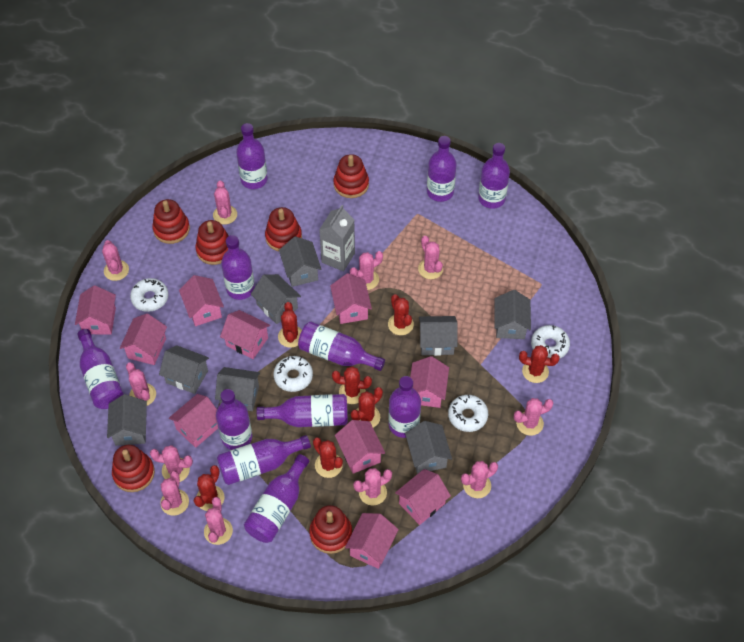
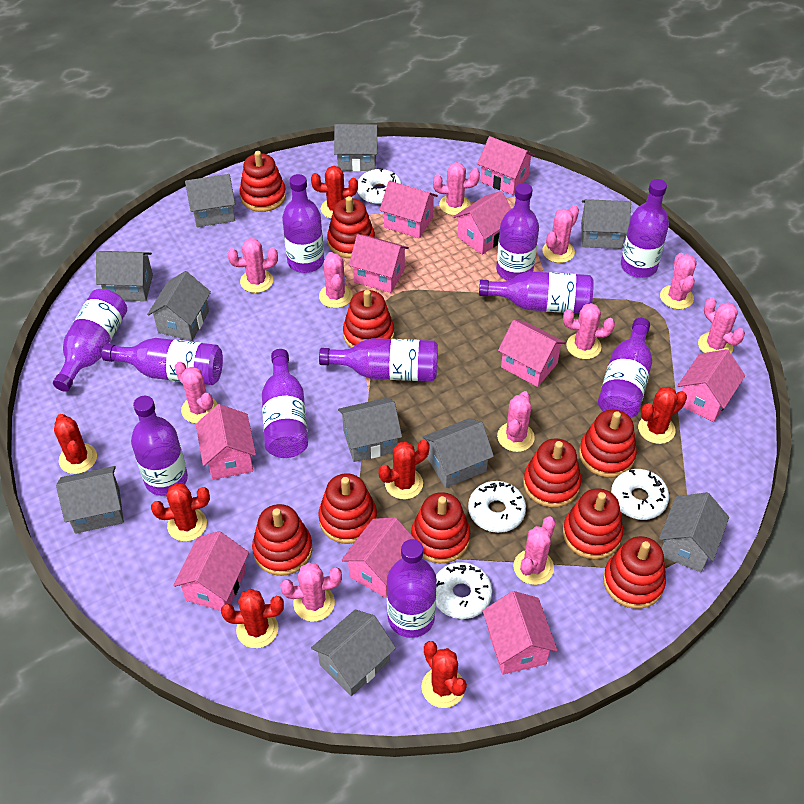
grey carton: 1 -> 0
grey house: 8 -> 10
red stacking toy: 6 -> 10

